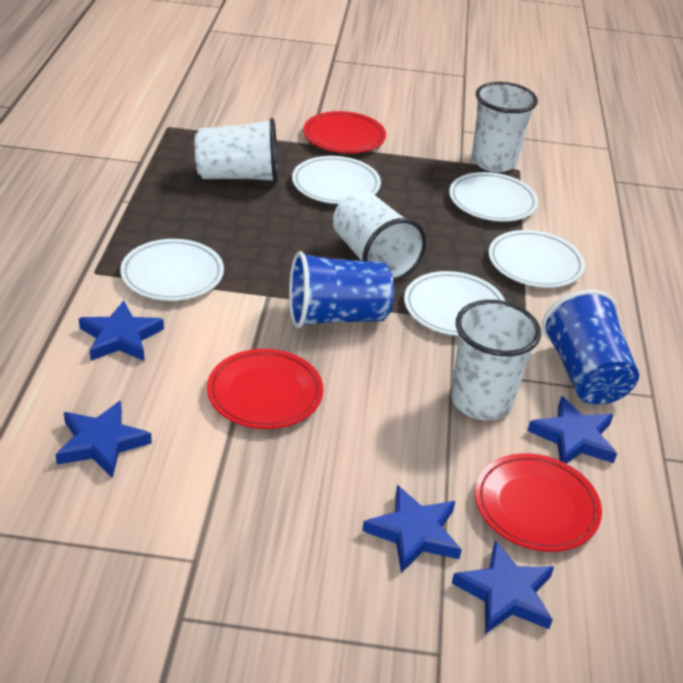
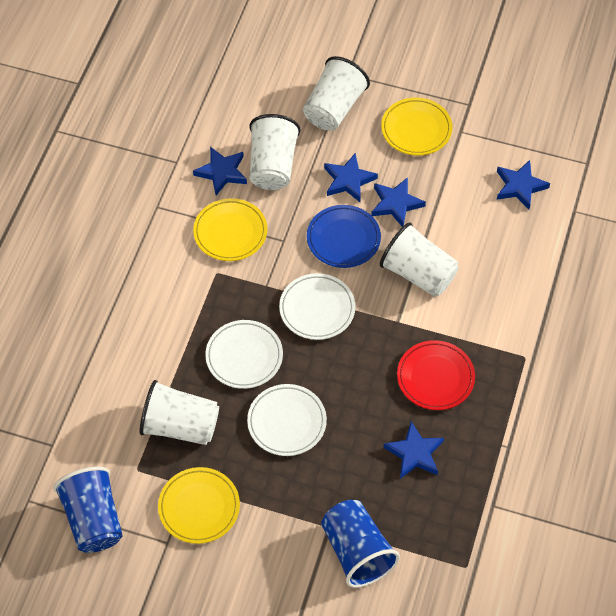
blue plate: 0 -> 1
red plate: 3 -> 1
white plate: 5 -> 3
yellow plate: 0 -> 3

